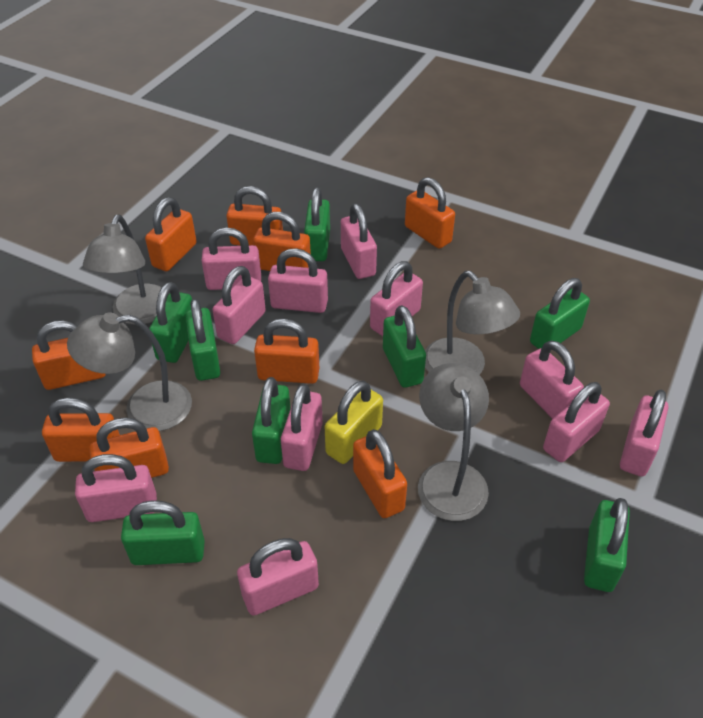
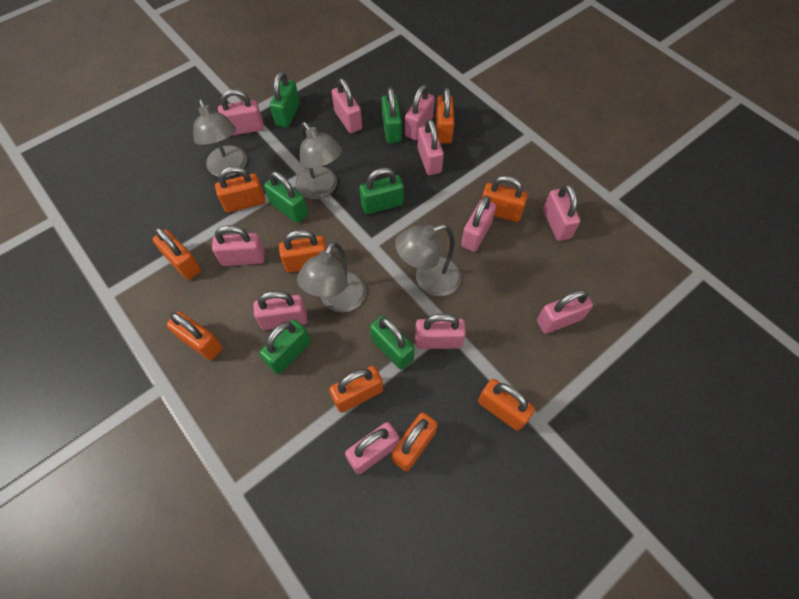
green padlock: 8 -> 6
yellow padlock: 1 -> 0

